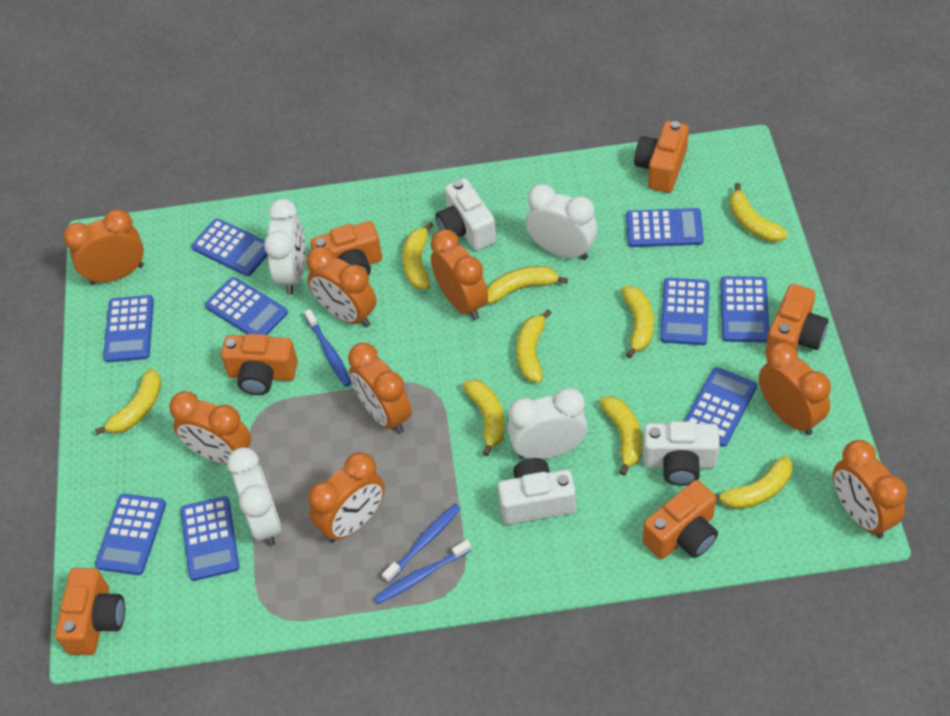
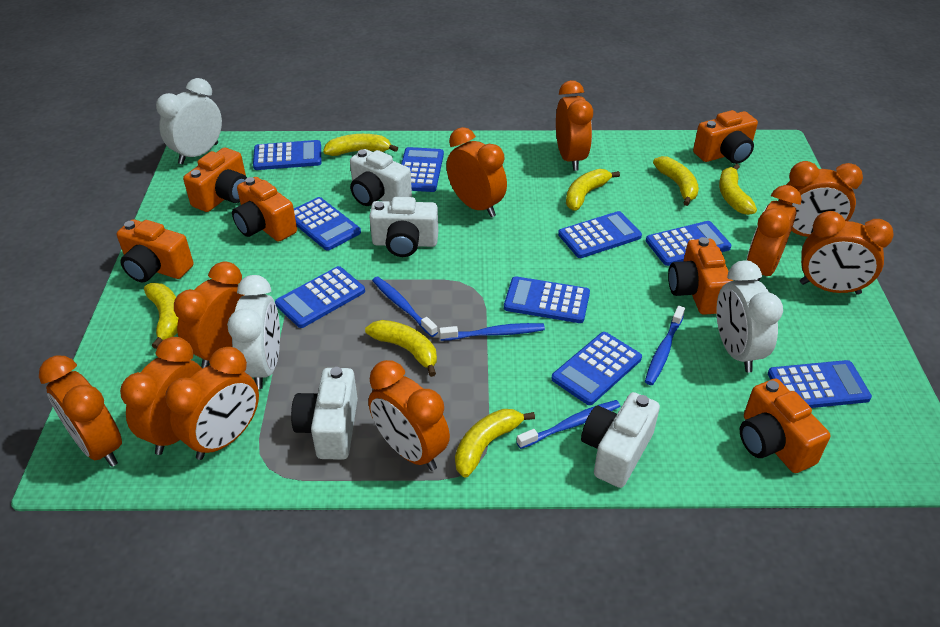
blue toothbrush: 3 -> 4
orange clock: 8 -> 10
white camera: 3 -> 4
white clock: 4 -> 3
yellow banana: 9 -> 7

